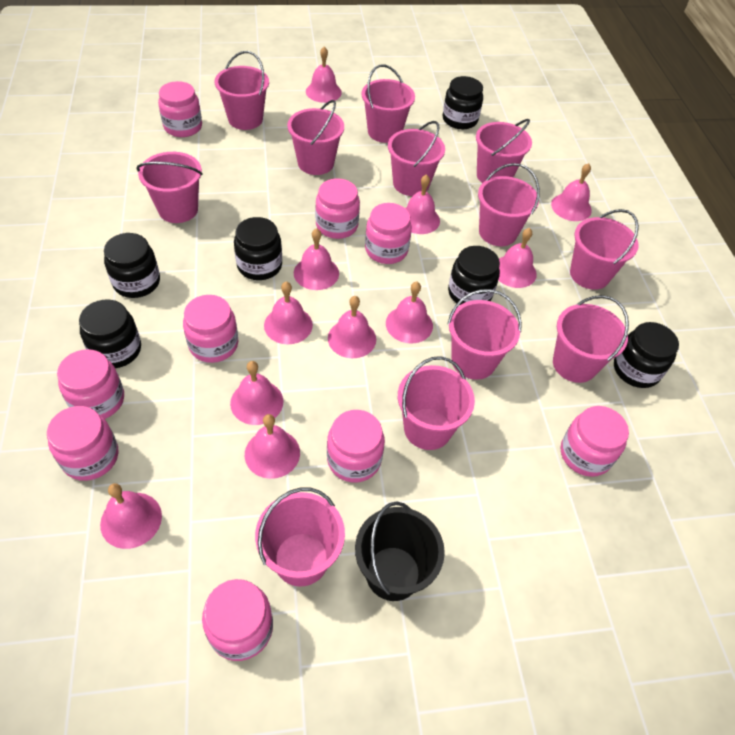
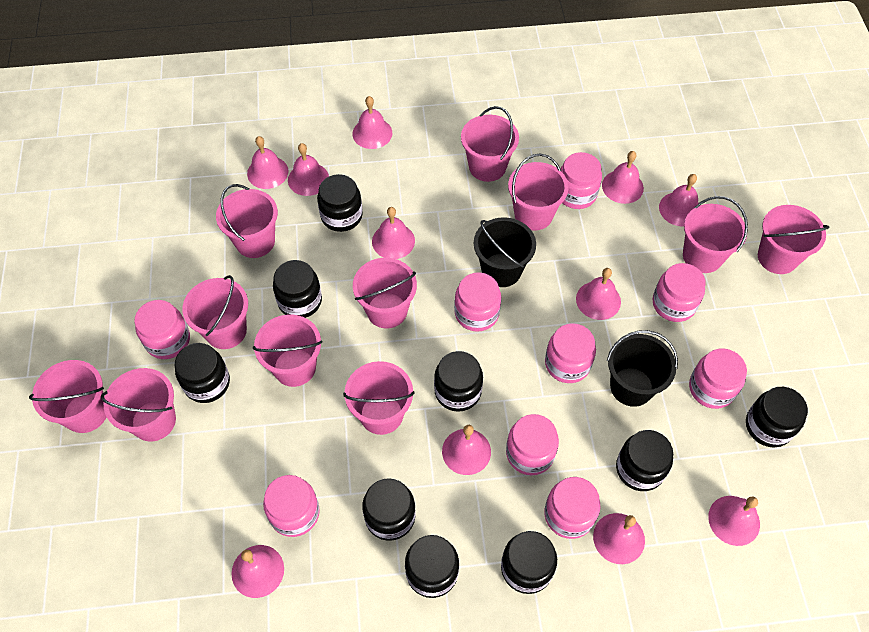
black bucket: 1 -> 2
black jar: 6 -> 9
pink bucket: 12 -> 11

